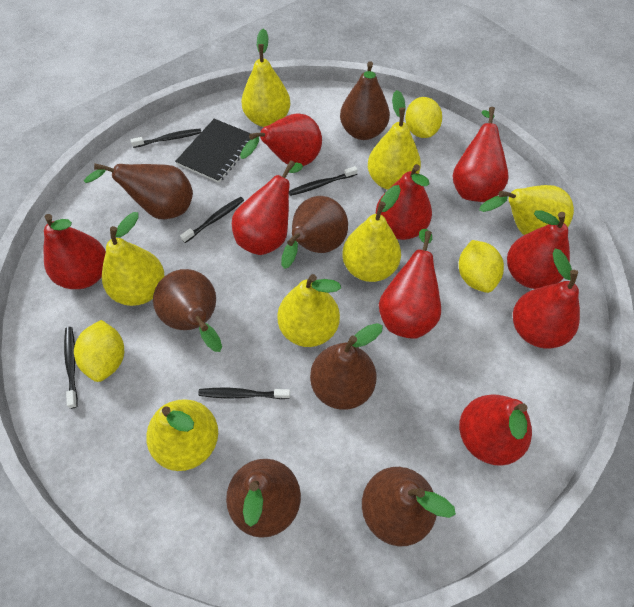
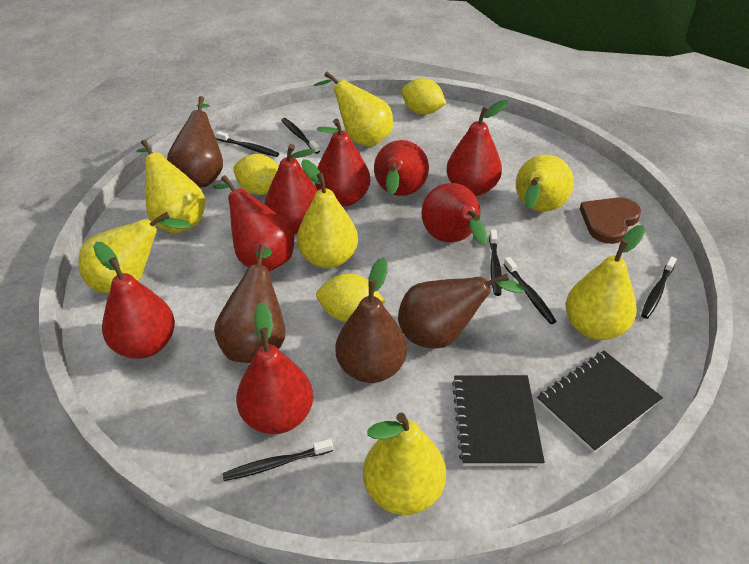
black notebook: 1 -> 2
black toothbrush: 5 -> 6
brown heart: 0 -> 1
brown pear: 7 -> 4
red pear: 9 -> 8

